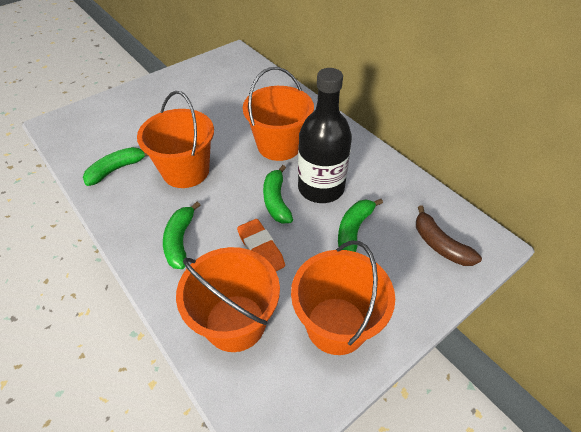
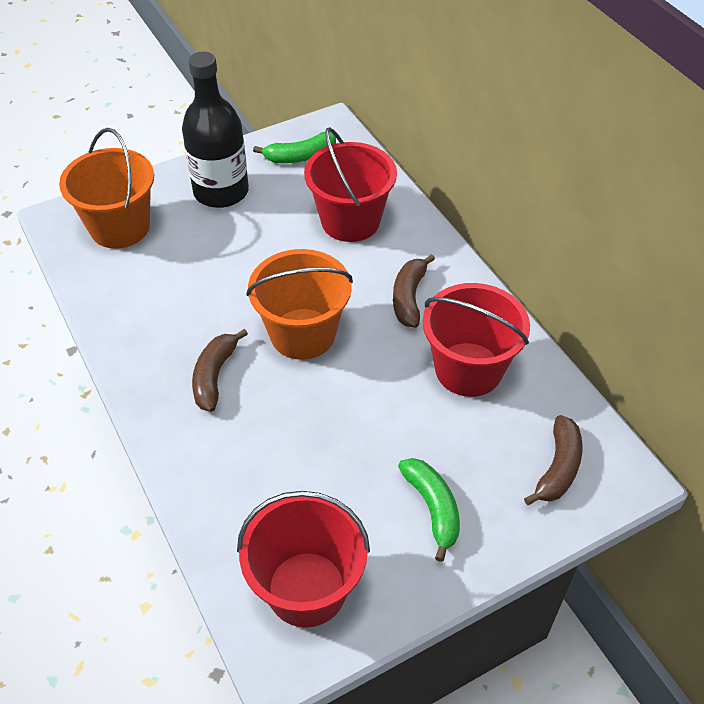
brown banana: 1 -> 3
green banana: 4 -> 2
orange bucket: 4 -> 2
orange eraser: 1 -> 0
red bucket: 0 -> 3

